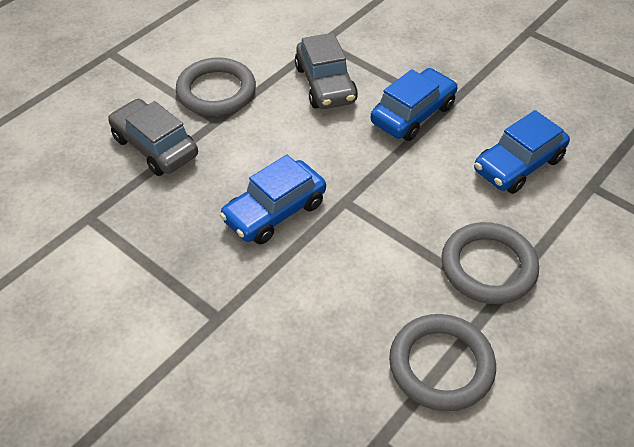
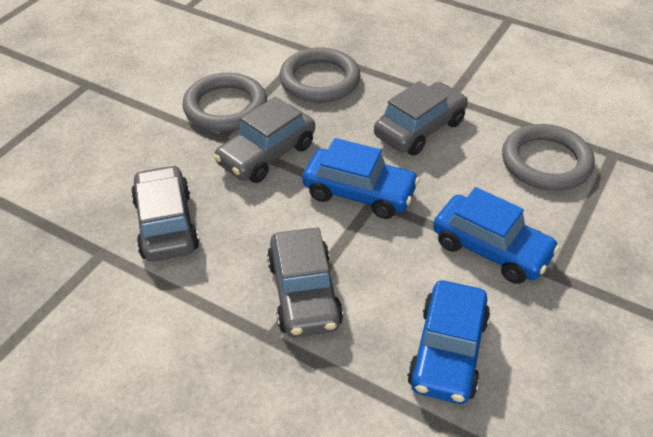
grey car: 2 -> 4

